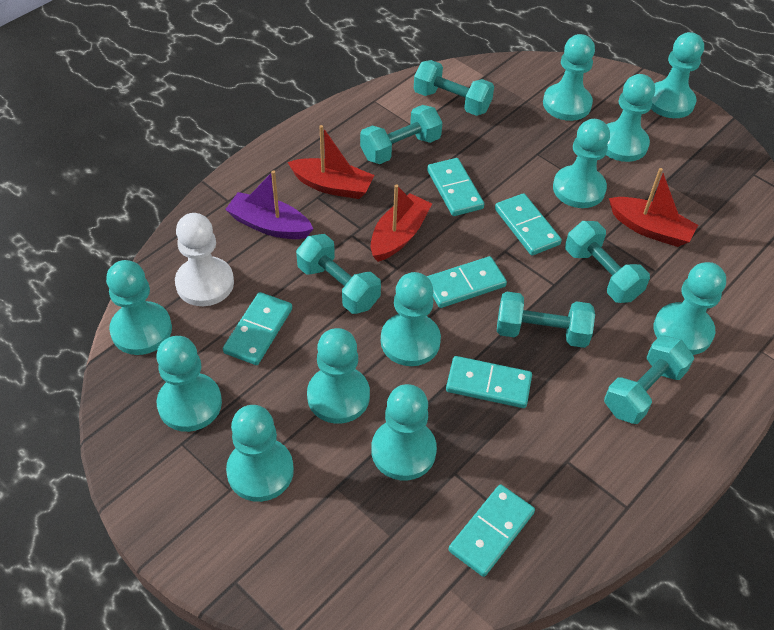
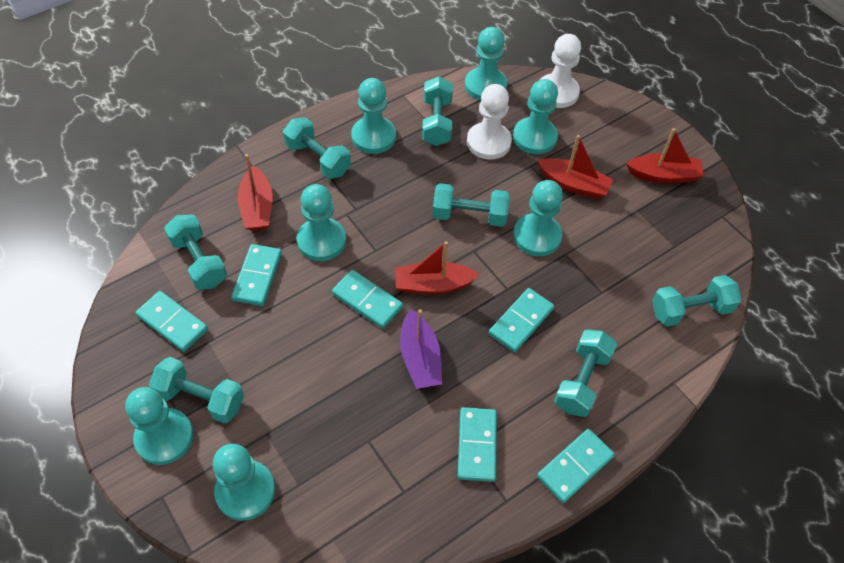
red boat: 3 -> 4
turquoise dumbbell: 6 -> 7
turquoise pawn: 11 -> 7
white pawn: 1 -> 2

